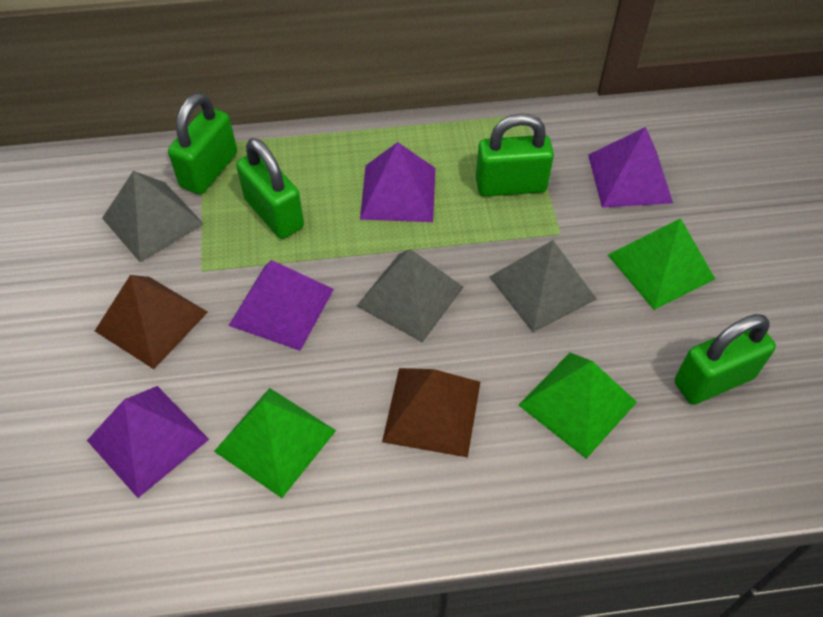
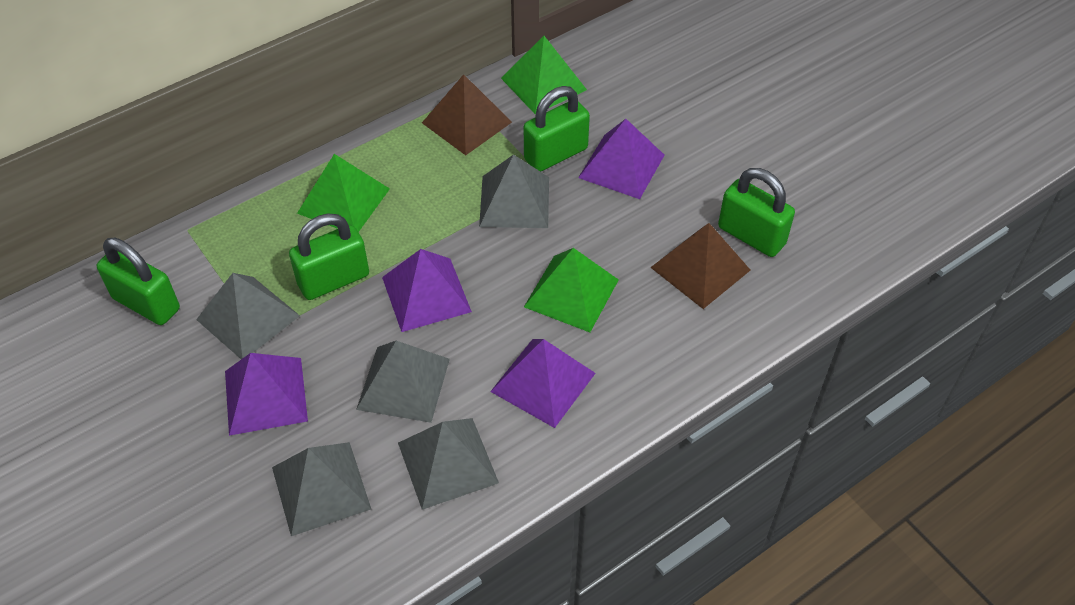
grey pyramid: 3 -> 5

